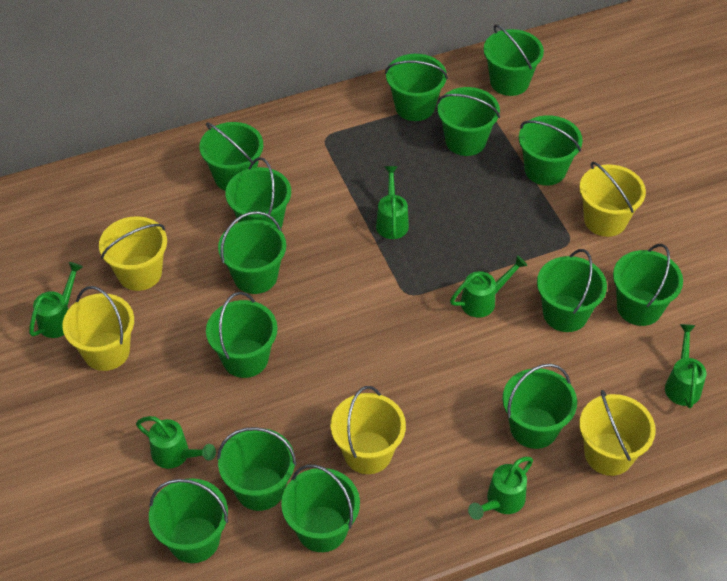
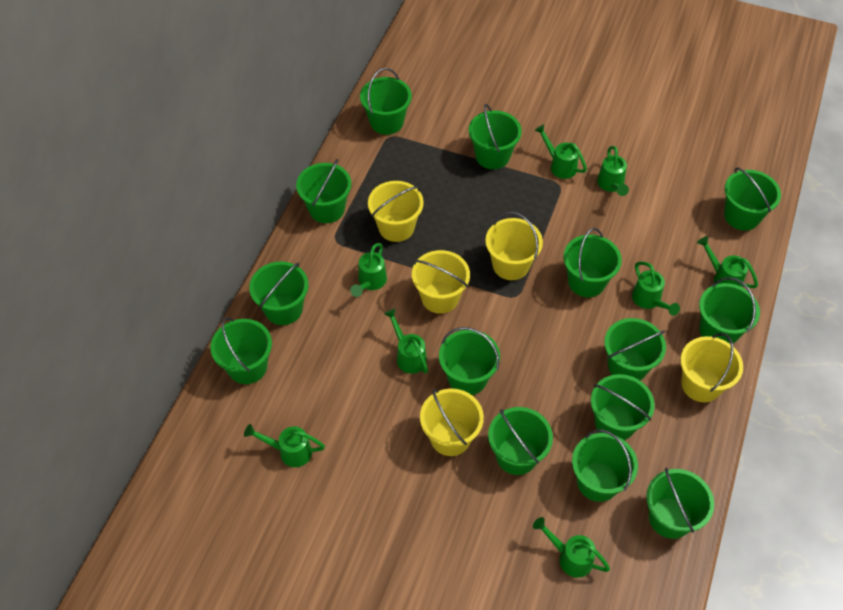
green watering can: 6 -> 8

